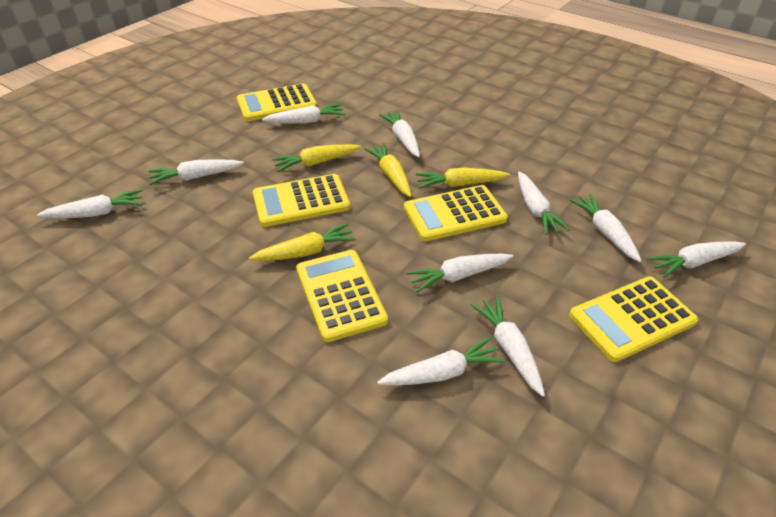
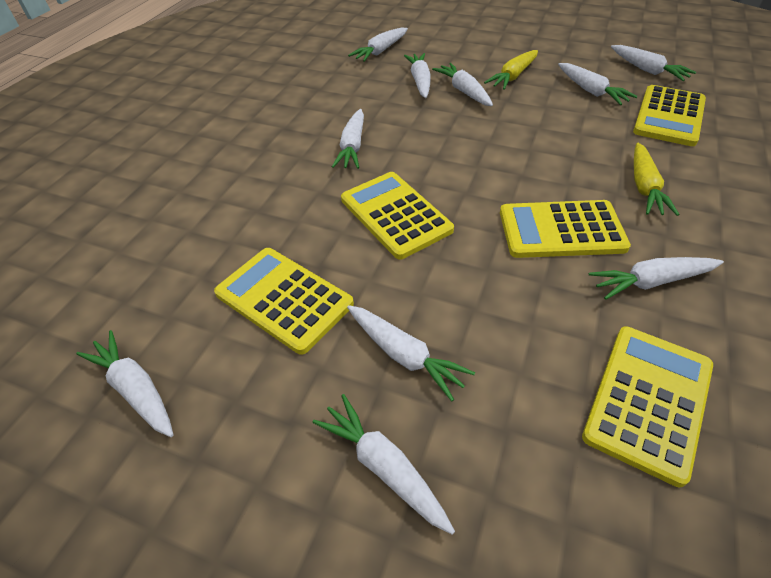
yellow carrot: 4 -> 2

